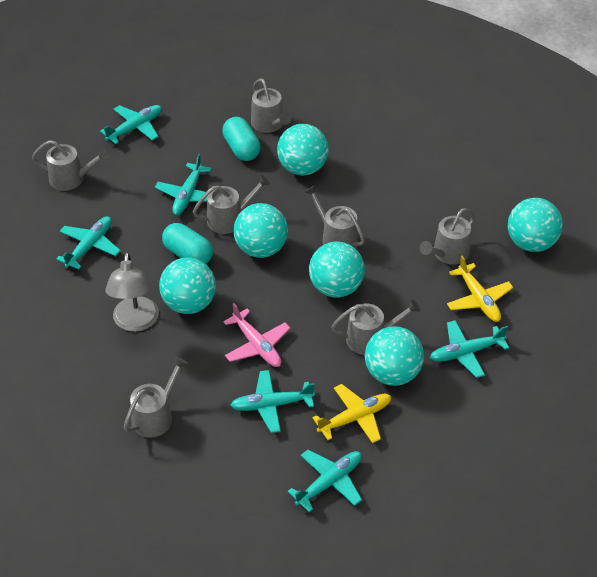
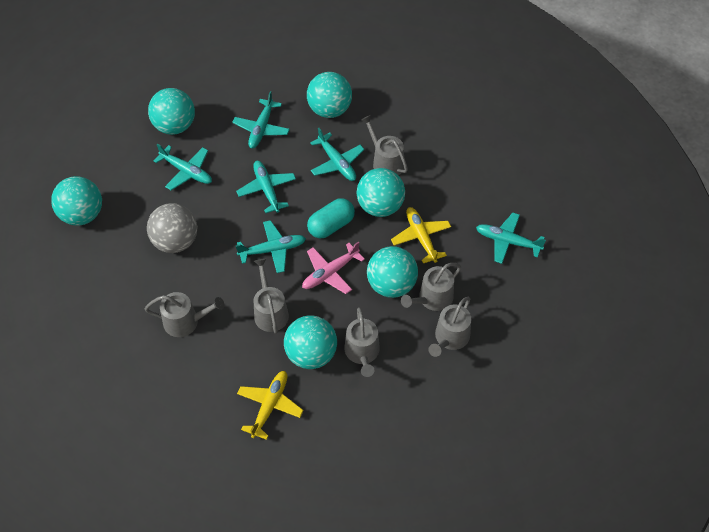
grey ball: 0 -> 1
grey lamp: 1 -> 0
grey watering can: 7 -> 6
turquoise capsule: 2 -> 1

